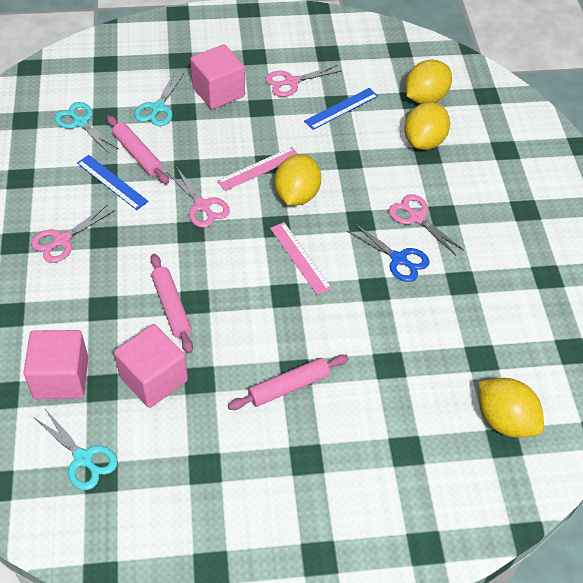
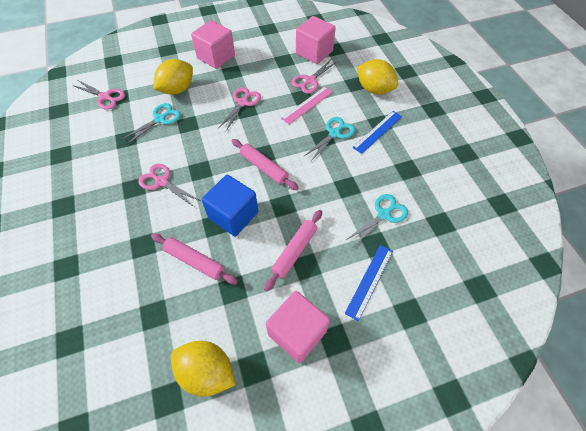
blue cube: 0 -> 1
blue scissors: 1 -> 0
pink ruler: 2 -> 1
yellow lemon: 4 -> 3

